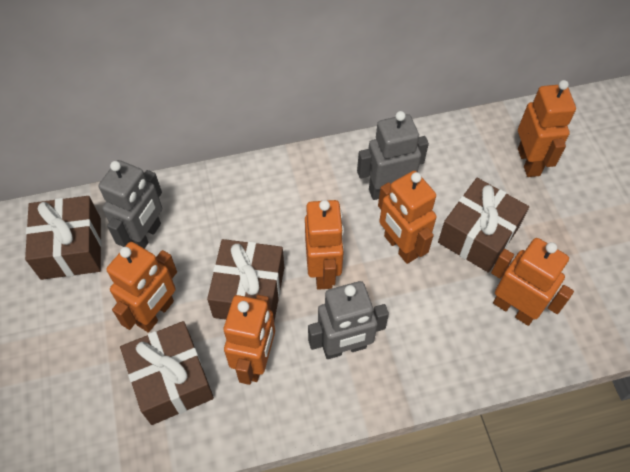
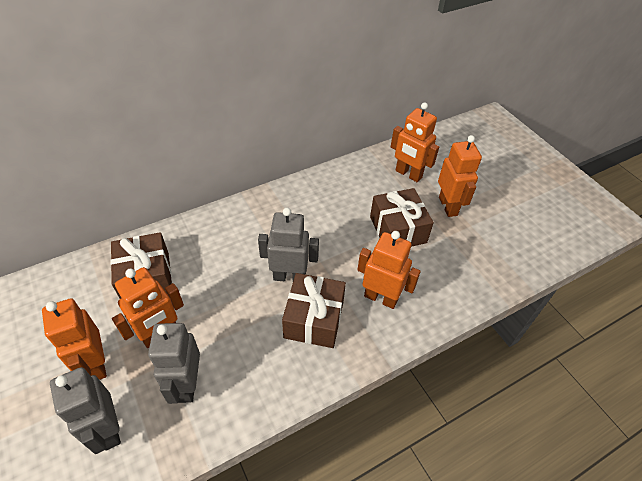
brown gift: 4 -> 3
orange robot: 6 -> 5

